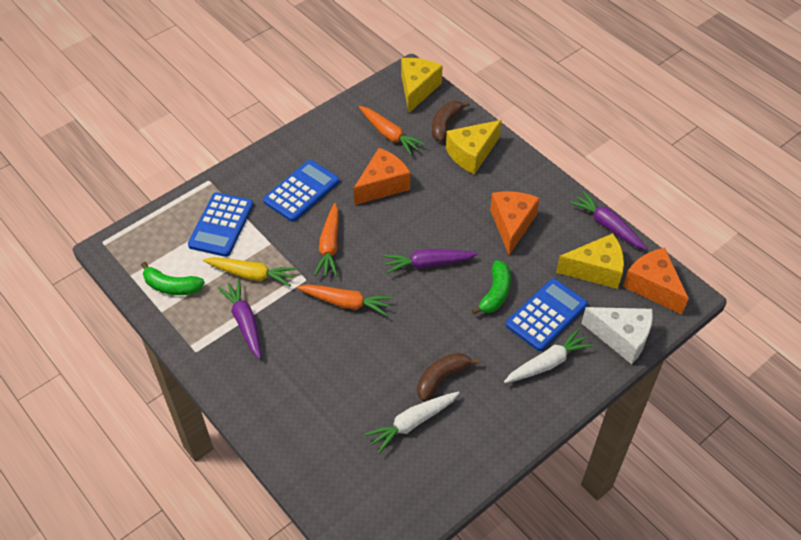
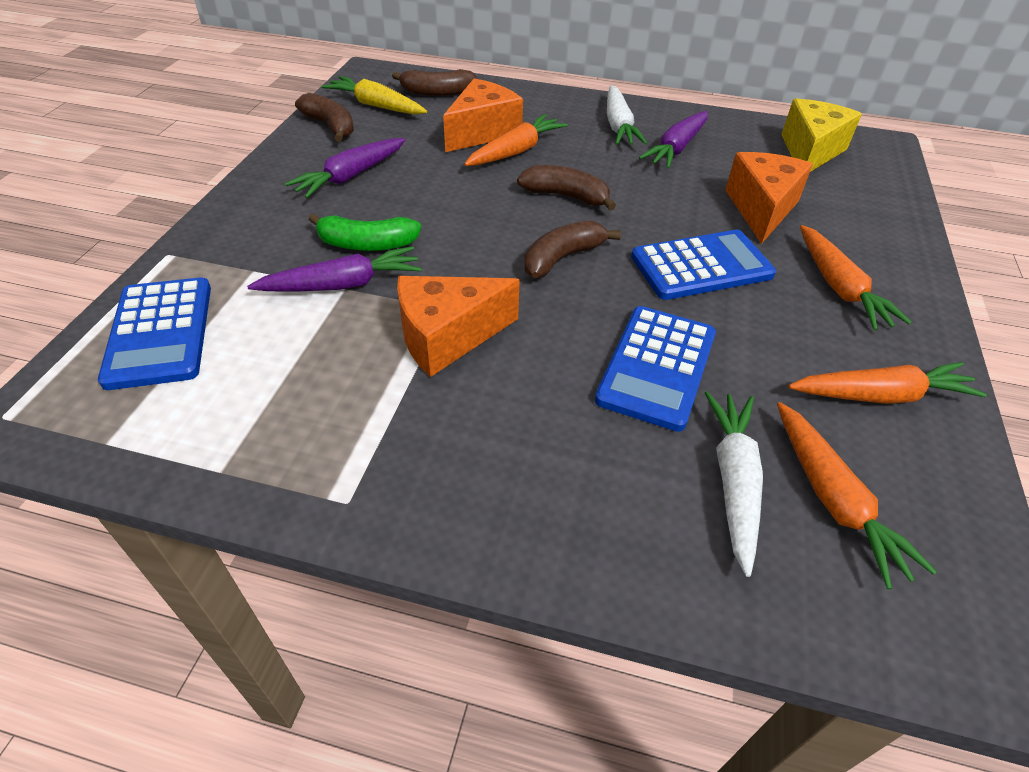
brown banana: 2 -> 4
green banana: 2 -> 1
orange carrot: 3 -> 4
white cheese: 1 -> 0
yellow cheese: 3 -> 1

